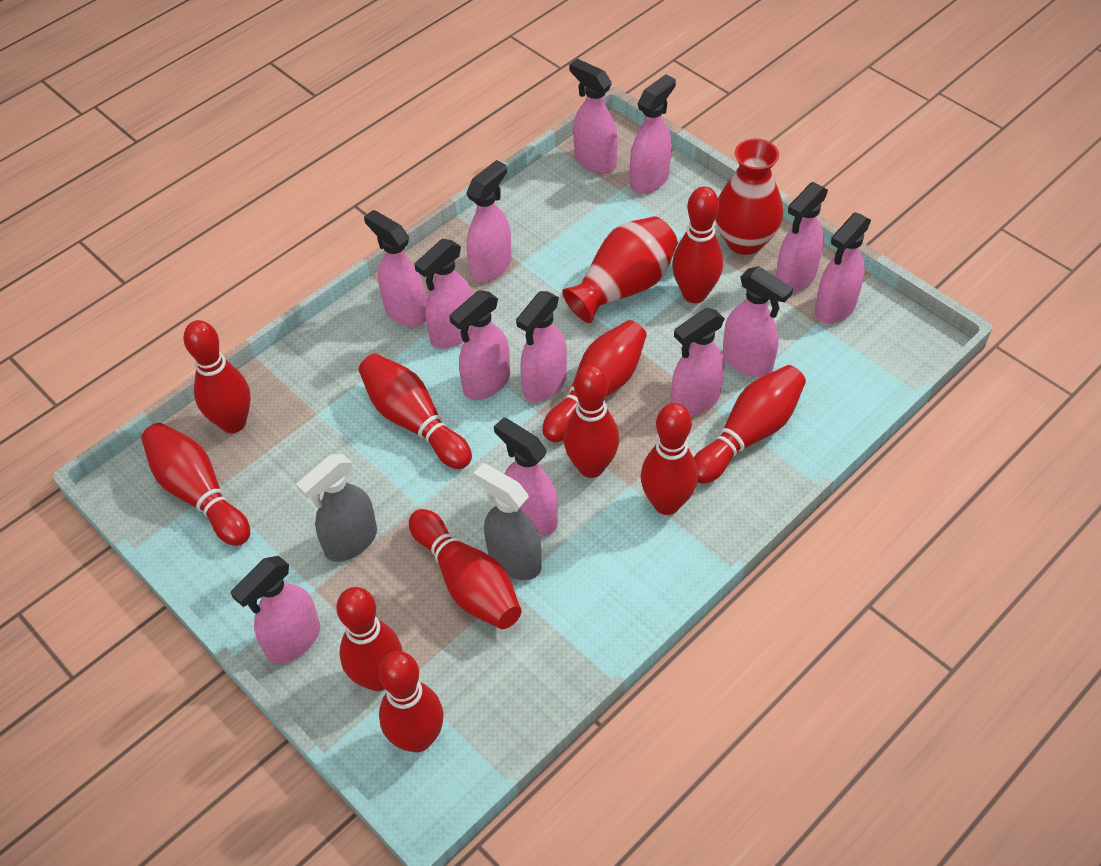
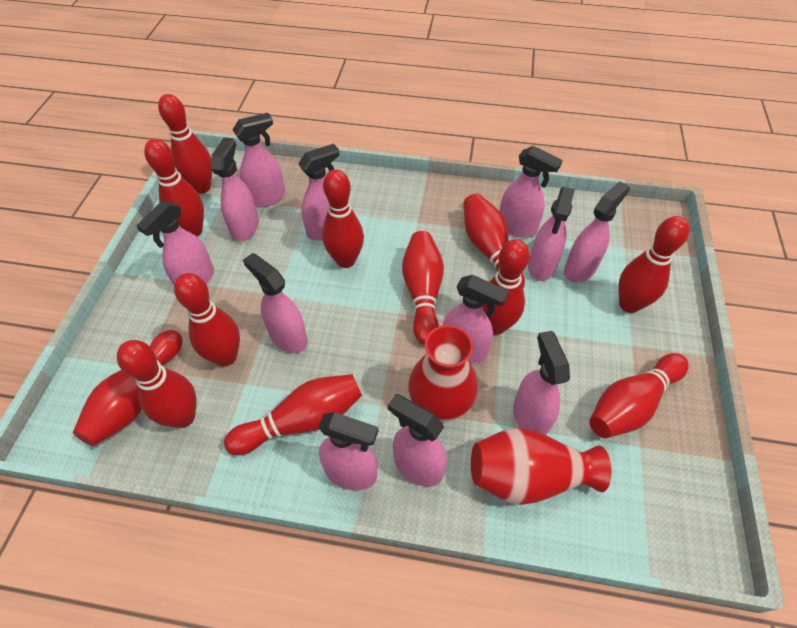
grey spray bottle: 2 -> 0
pink spray bottle: 13 -> 12
red bowling pin: 11 -> 12

